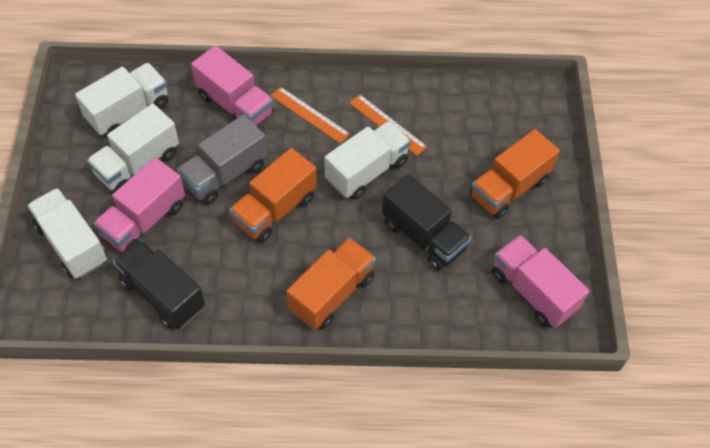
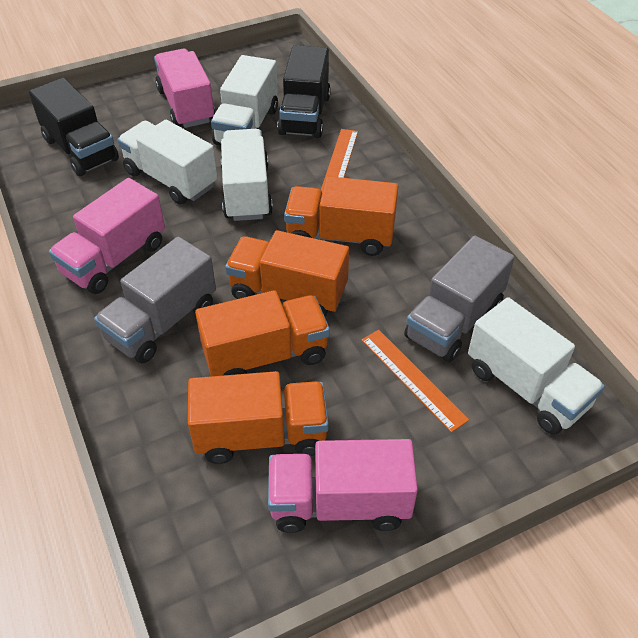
grey truck: 1 -> 2
orange truck: 3 -> 4

